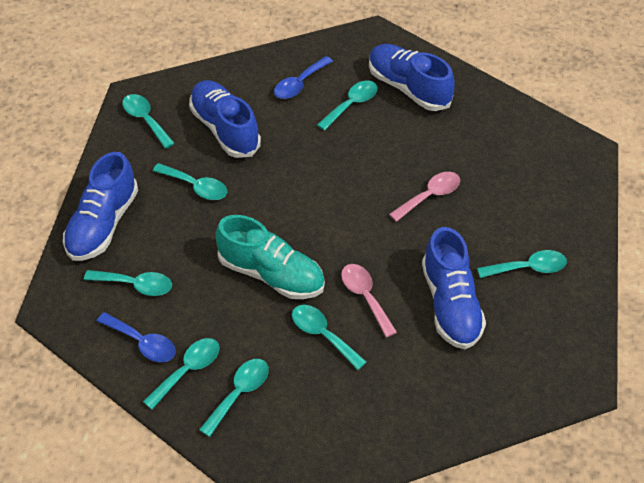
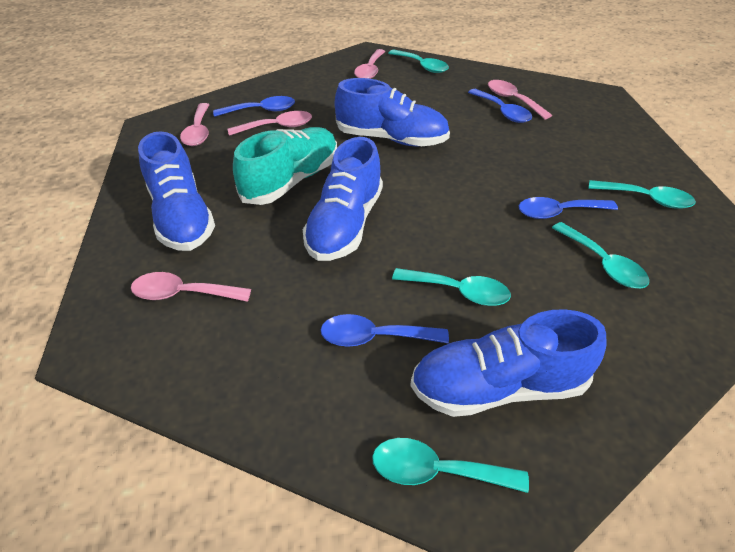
blue spoon: 2 -> 4
pink spoon: 2 -> 5
turquoise spoon: 8 -> 5

